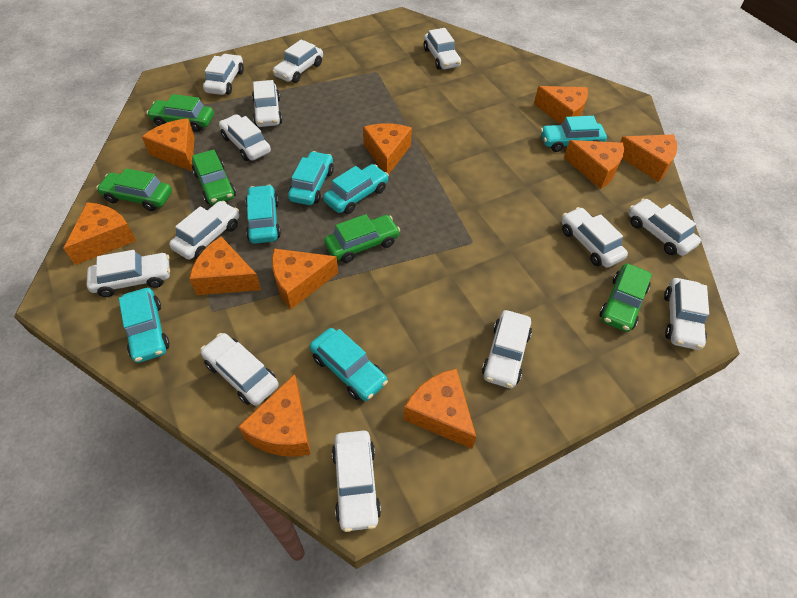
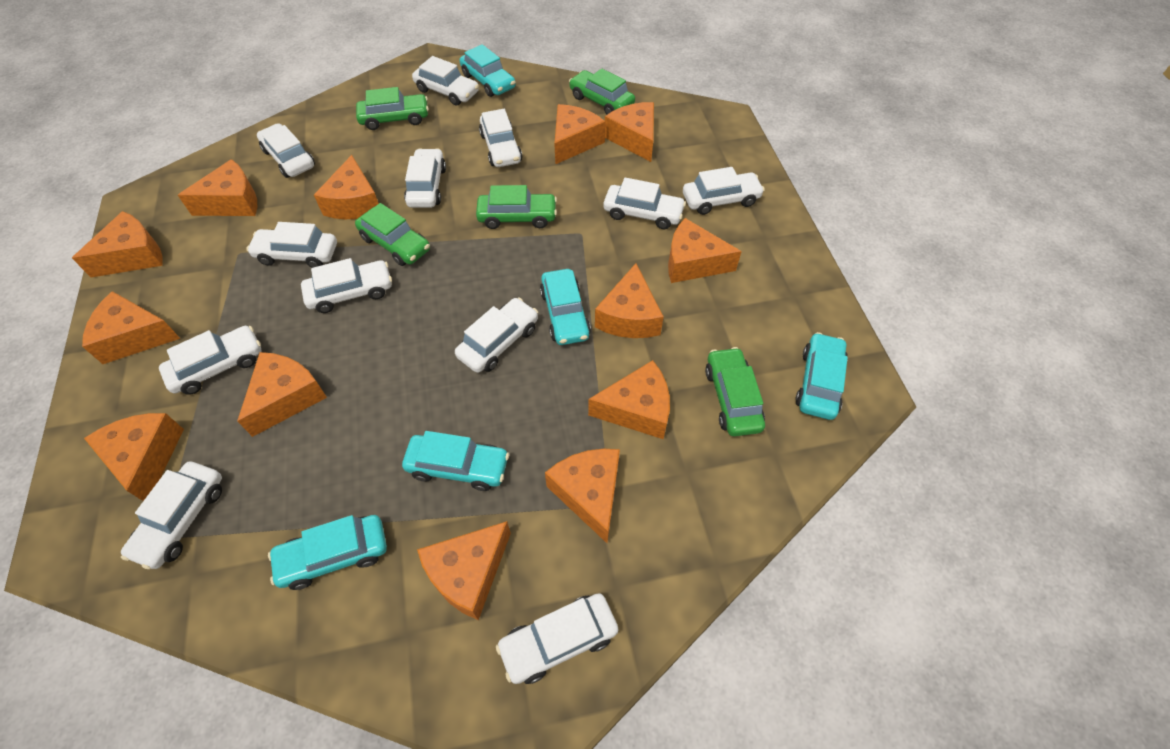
orange cheese: 10 -> 13
turquoise car: 6 -> 5
white car: 13 -> 12

